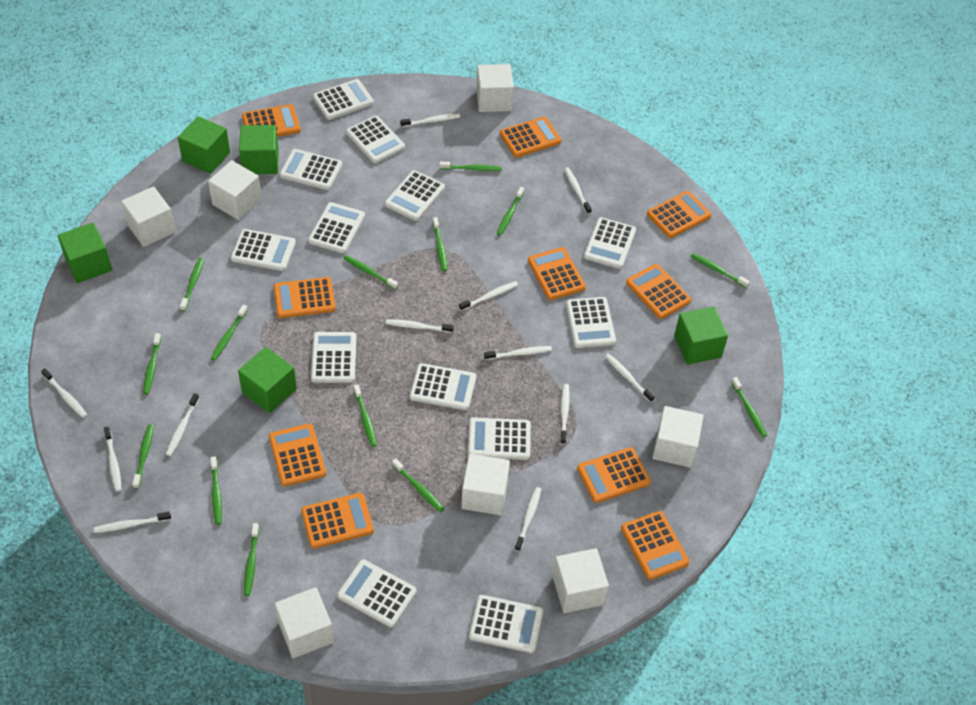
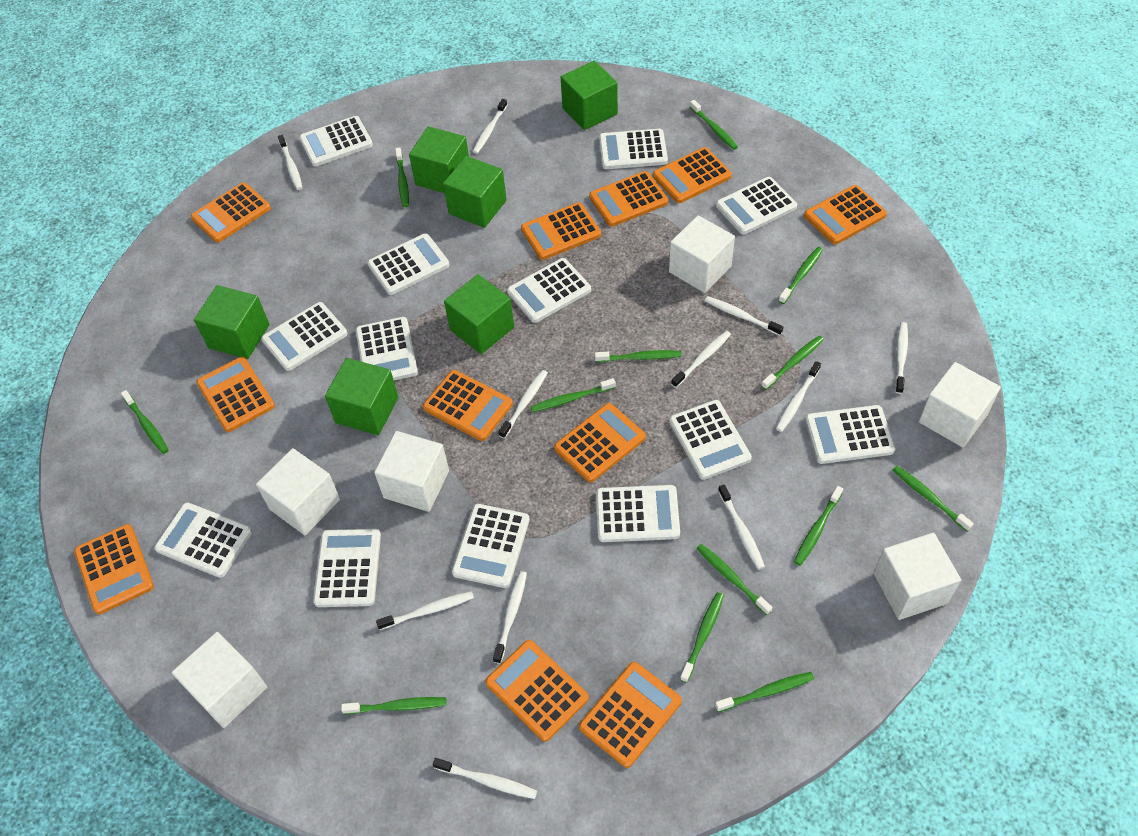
green cube: 5 -> 6
green toothbrush: 14 -> 13
orange calculator: 10 -> 11
white cube: 7 -> 6
white toothbrush: 12 -> 11

